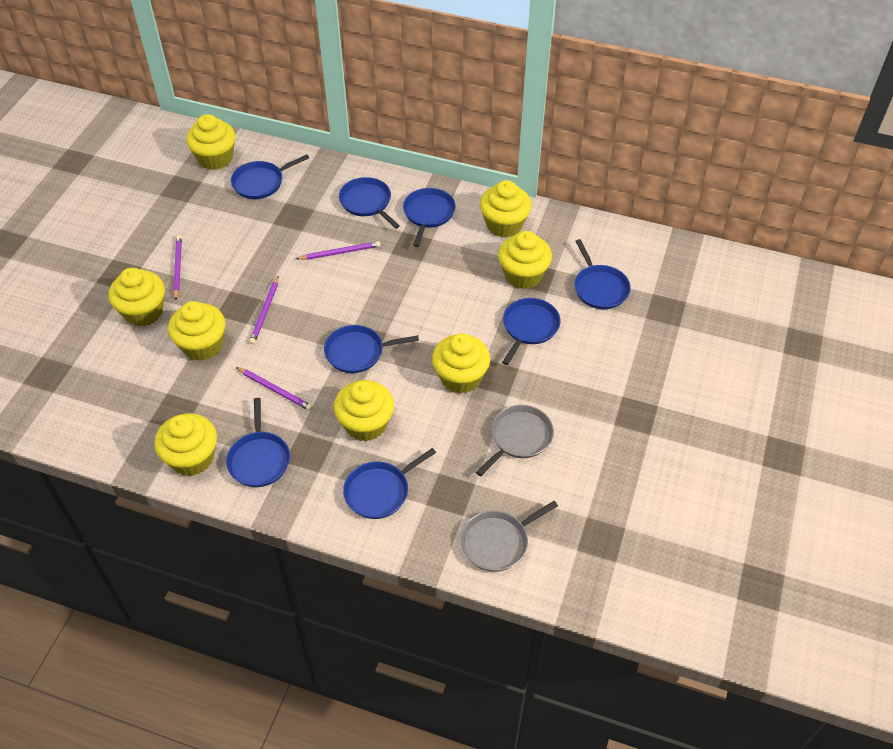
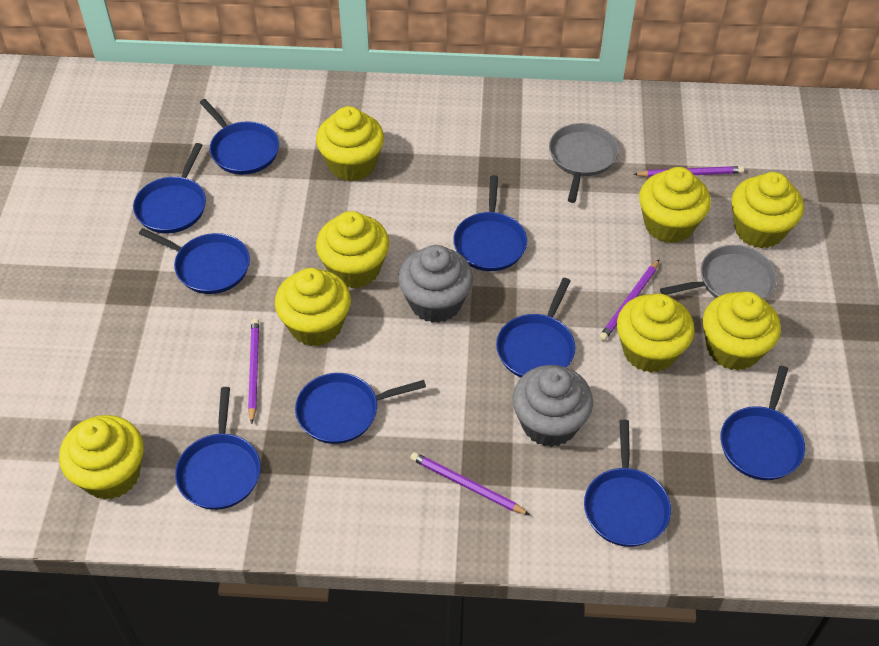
blue pan: 8 -> 9
grey cupcake: 0 -> 2

